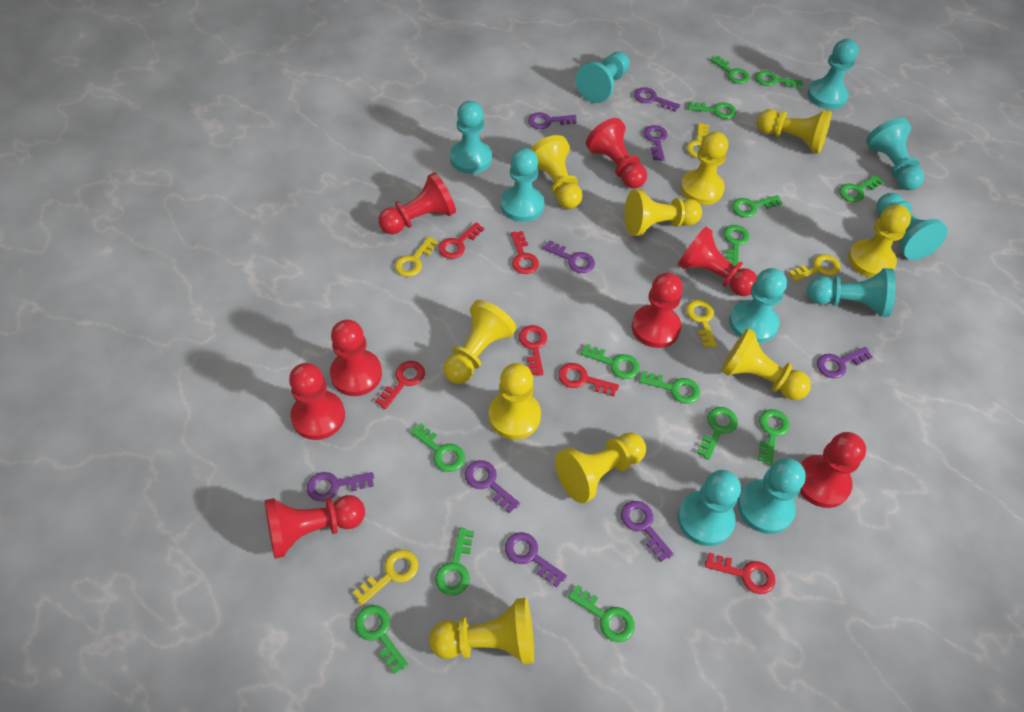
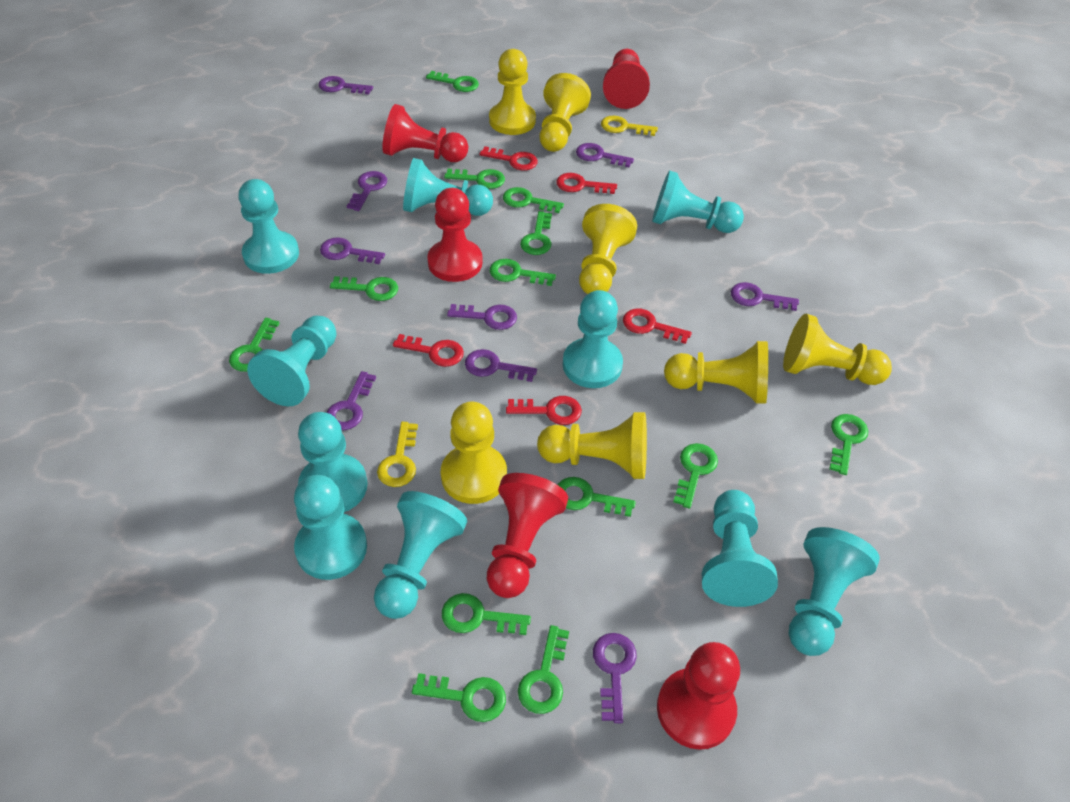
green key: 14 -> 13
red key: 6 -> 5
red pawn: 8 -> 5
yellow key: 5 -> 2
yellow pawn: 10 -> 7

